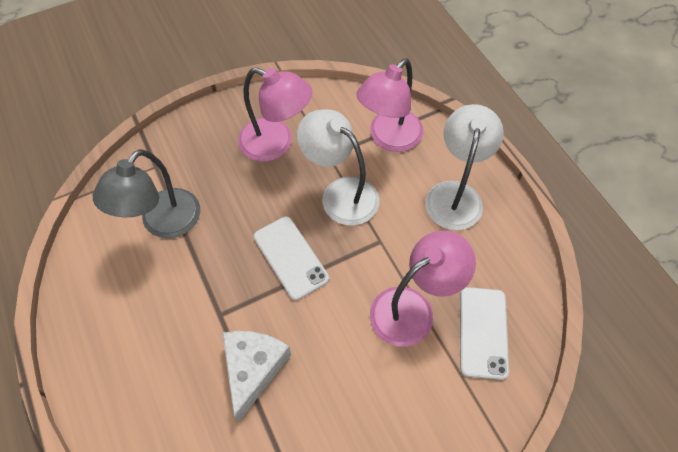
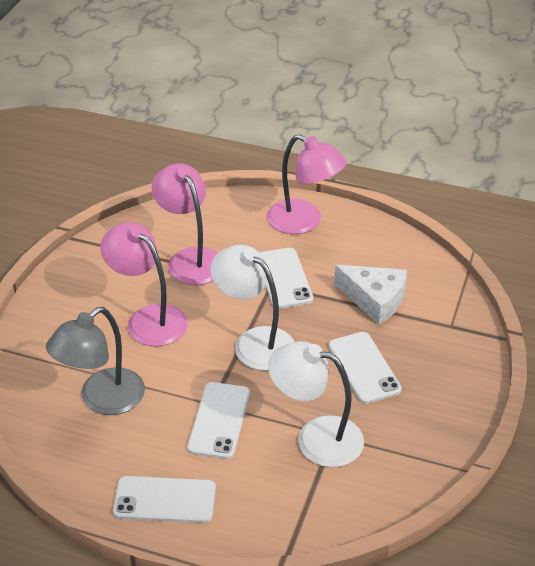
white phone: 2 -> 4

